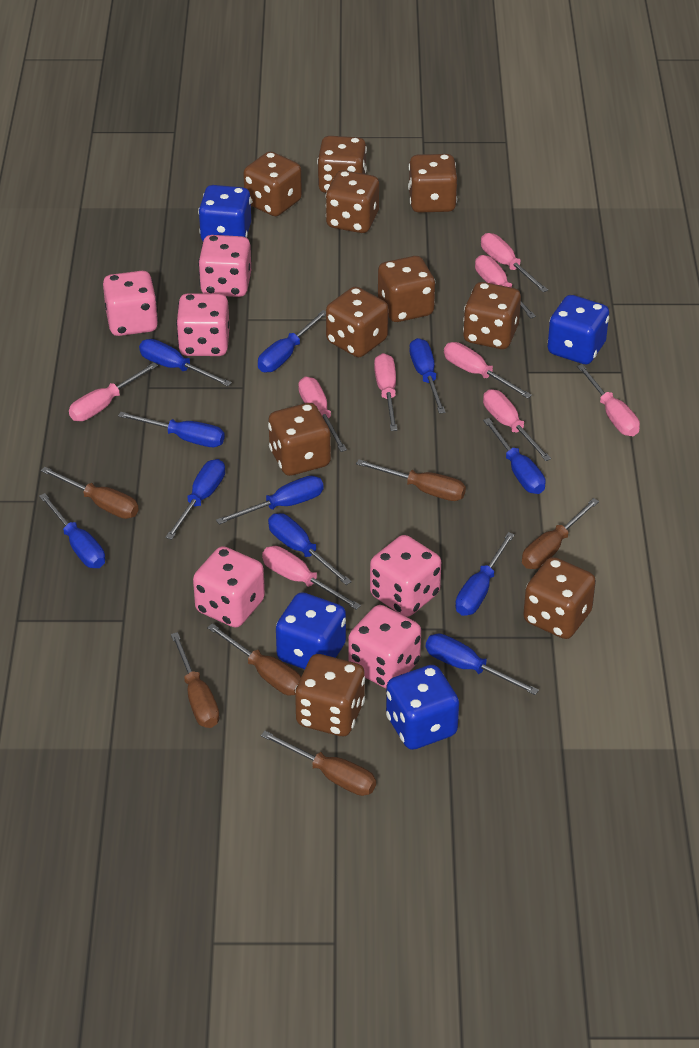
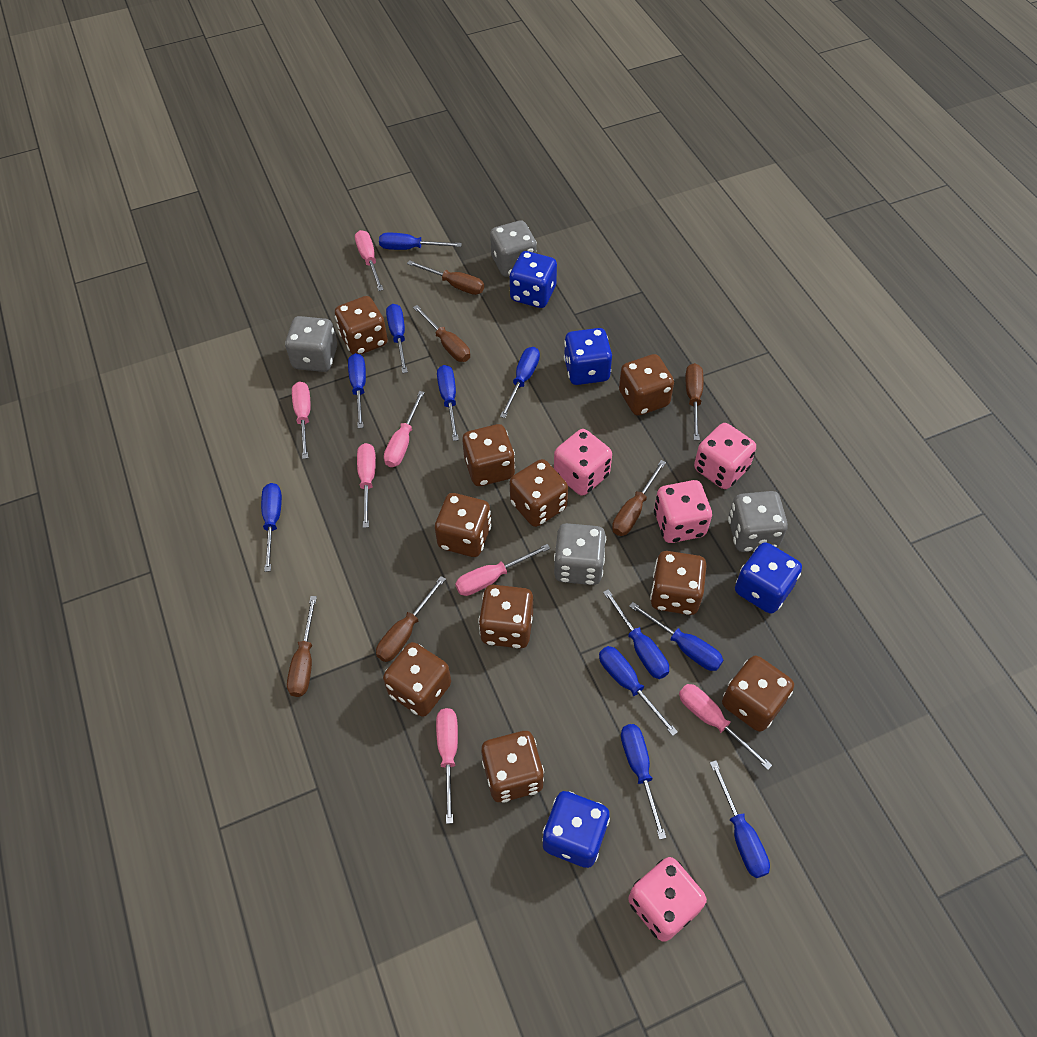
grey dice: 0 -> 4
pink dice: 6 -> 4
pink screwdriver: 9 -> 7

